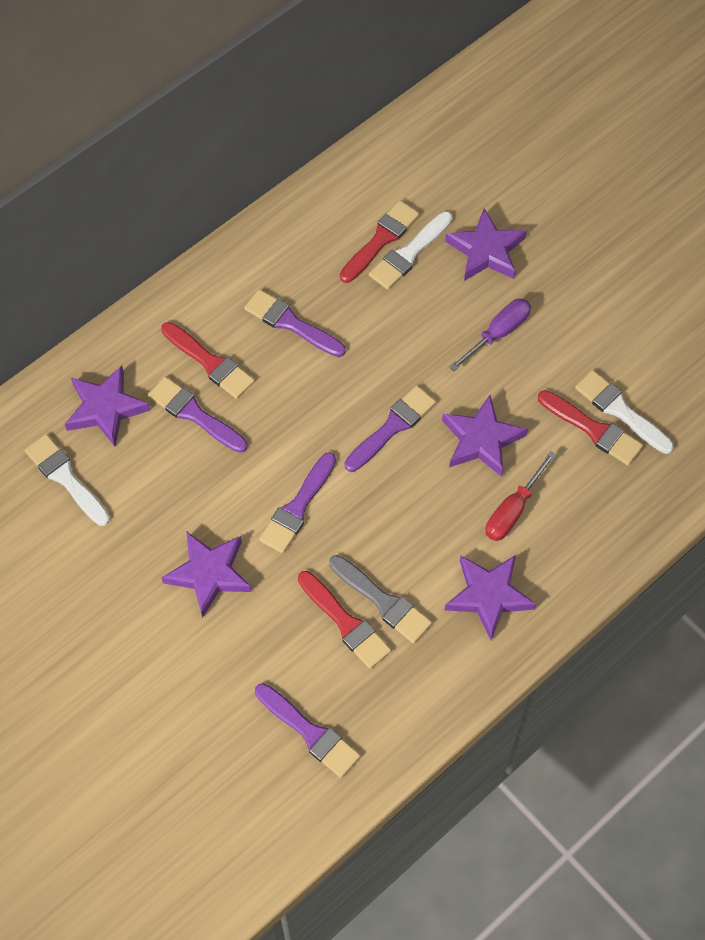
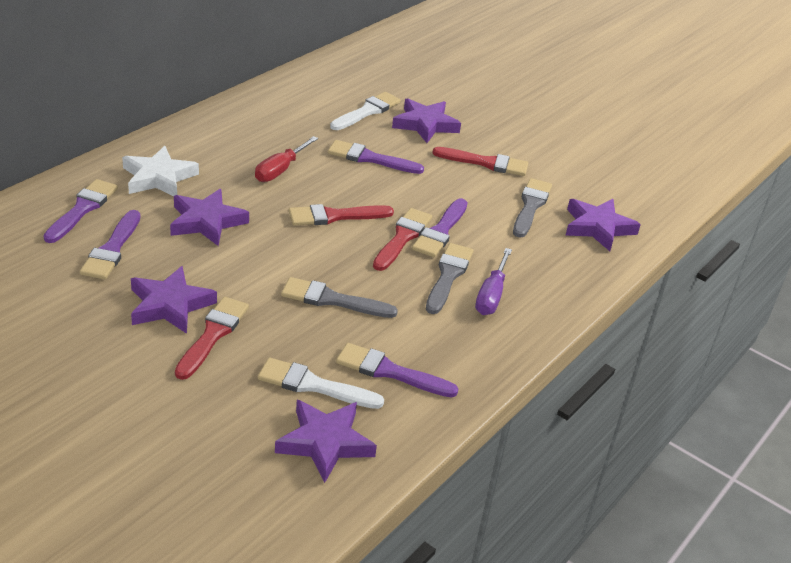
grey brush: 1 -> 3
white brush: 3 -> 2
white star: 0 -> 1

